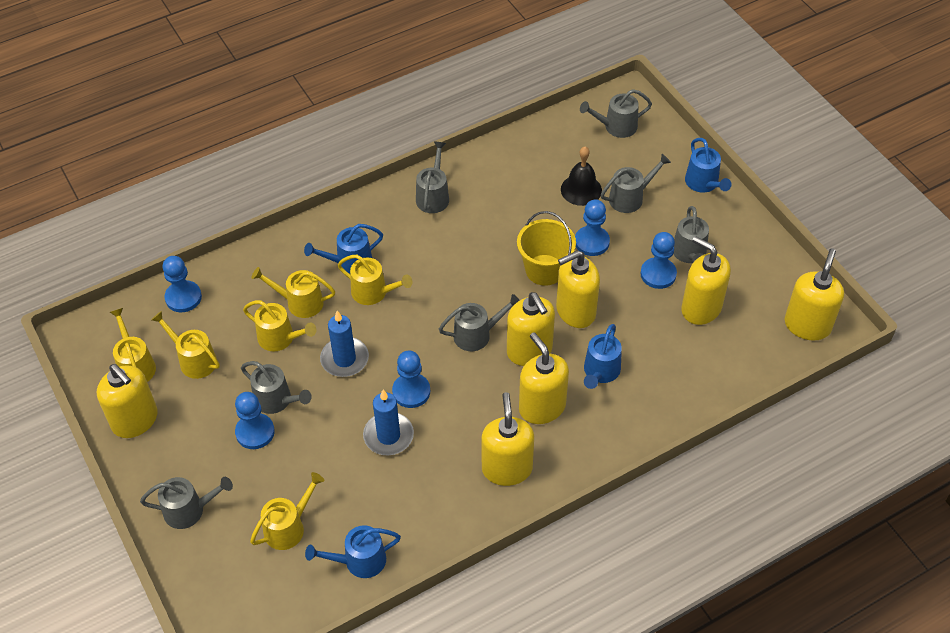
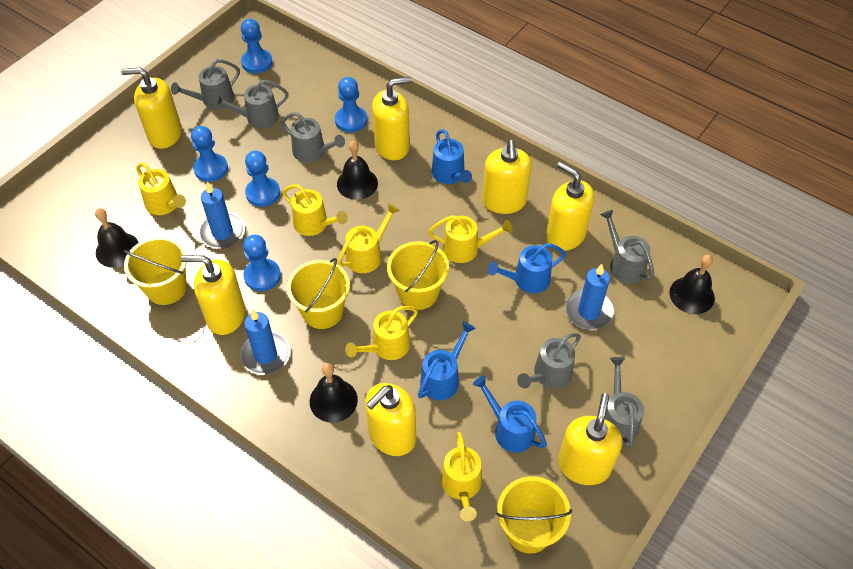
black bell: 1 -> 4
blue candle: 2 -> 3
grey watering can: 7 -> 6
yellow bucket: 1 -> 4

